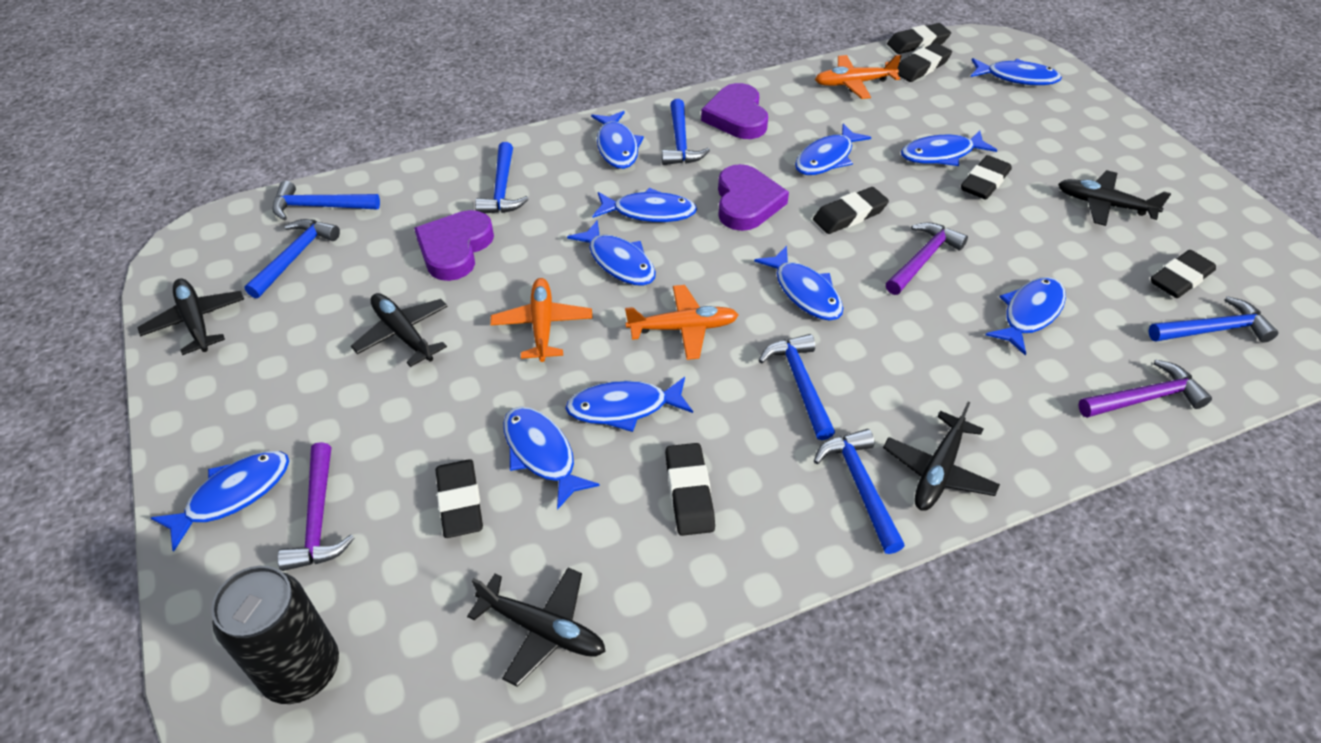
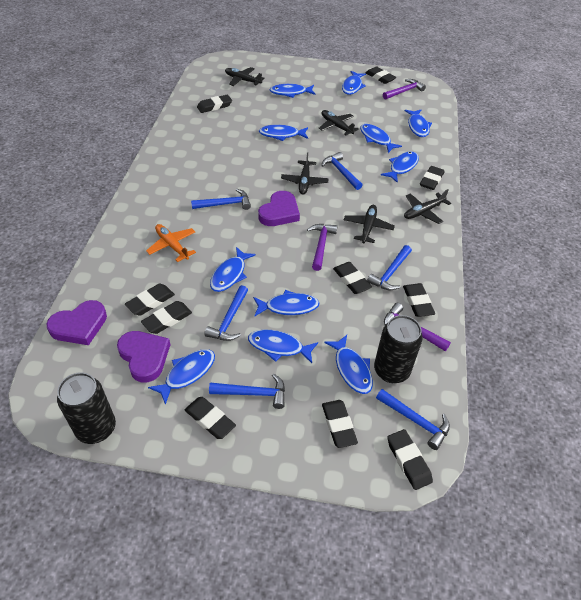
black can: 1 -> 2
black eraser: 7 -> 10
blue hammer: 7 -> 6
orange plane: 3 -> 1

